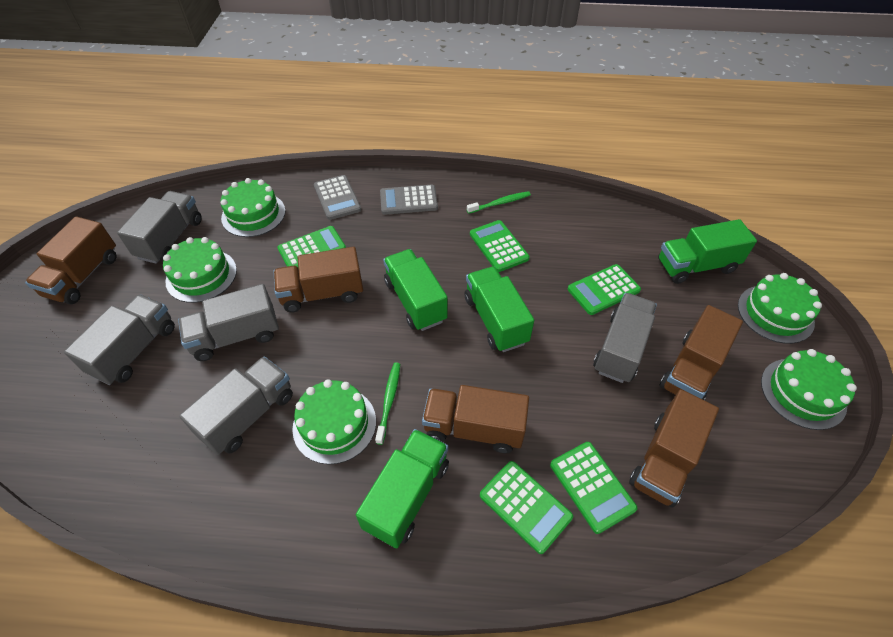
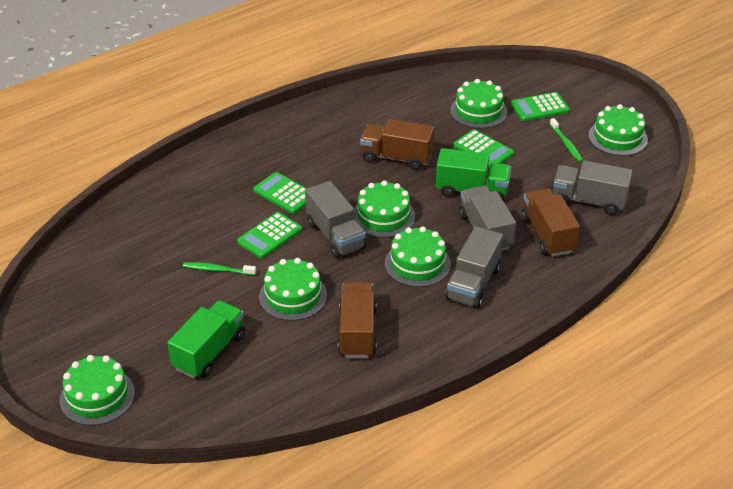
brown truck: 5 -> 3
green cake: 5 -> 6
green calculator: 5 -> 4
green truck: 4 -> 2
grey calculator: 2 -> 0
grey truck: 5 -> 4

